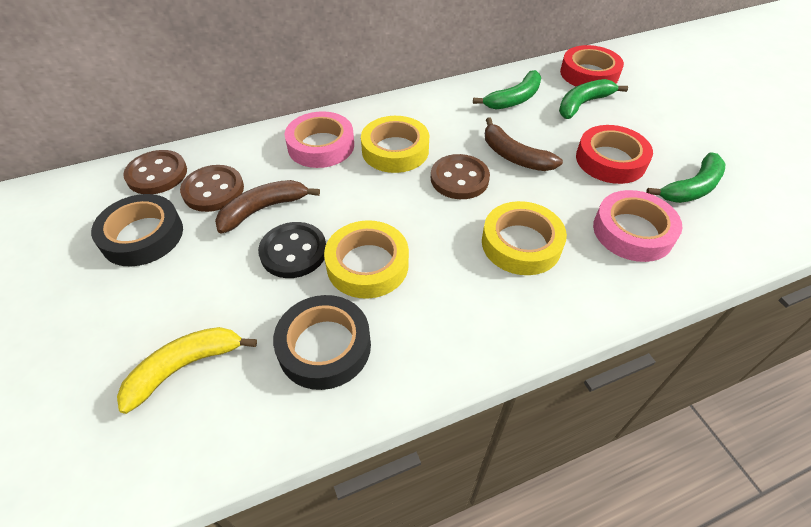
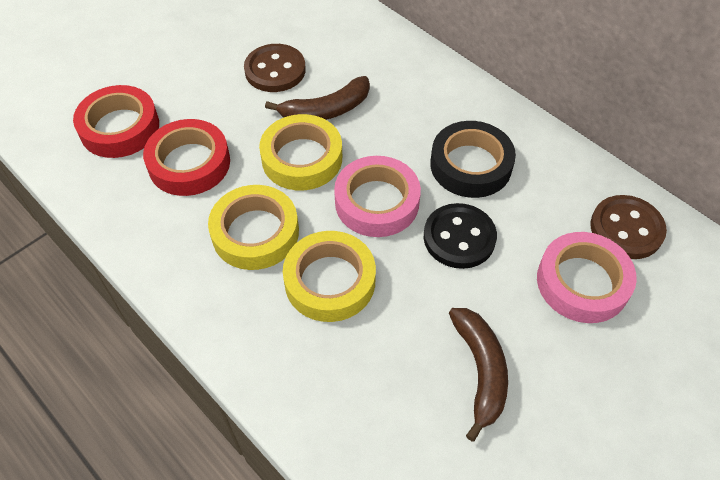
black tape: 2 -> 1
brown button: 3 -> 2
green banana: 3 -> 0
yellow banana: 1 -> 0

